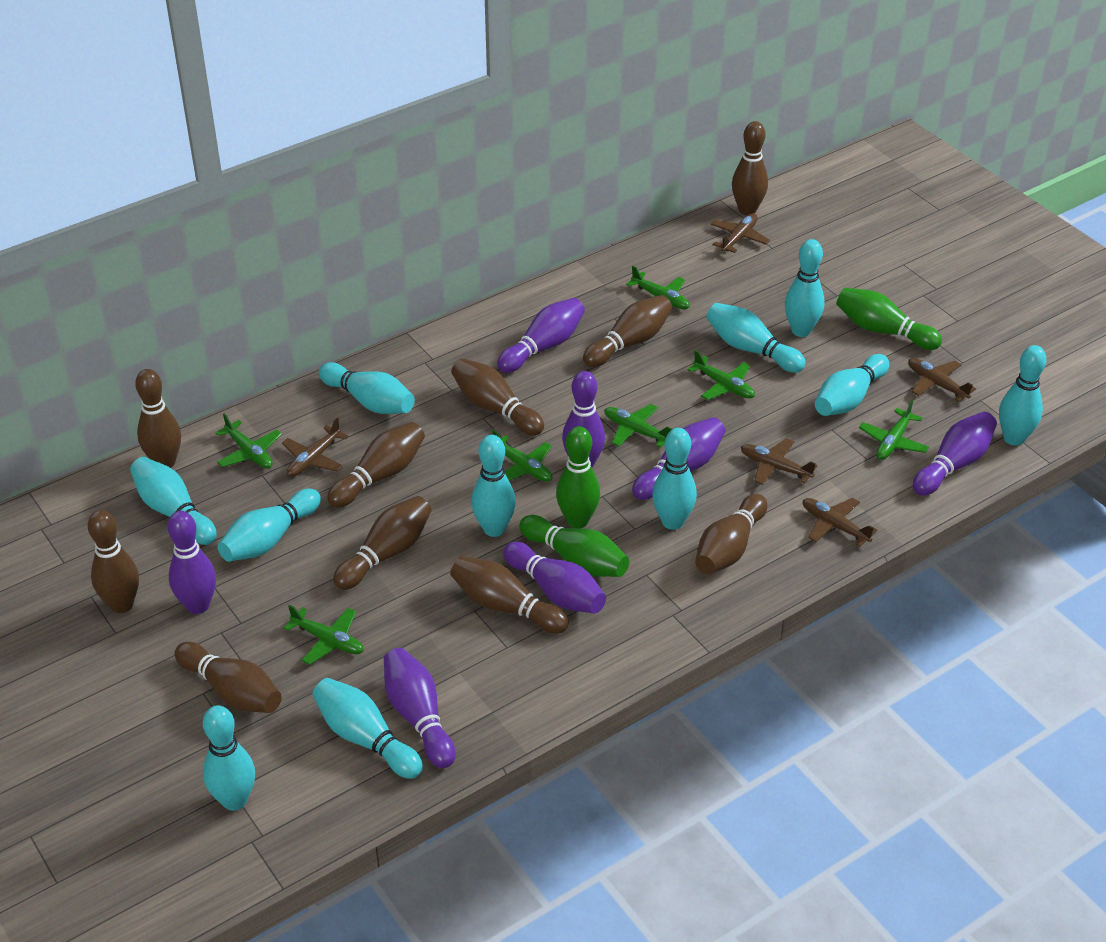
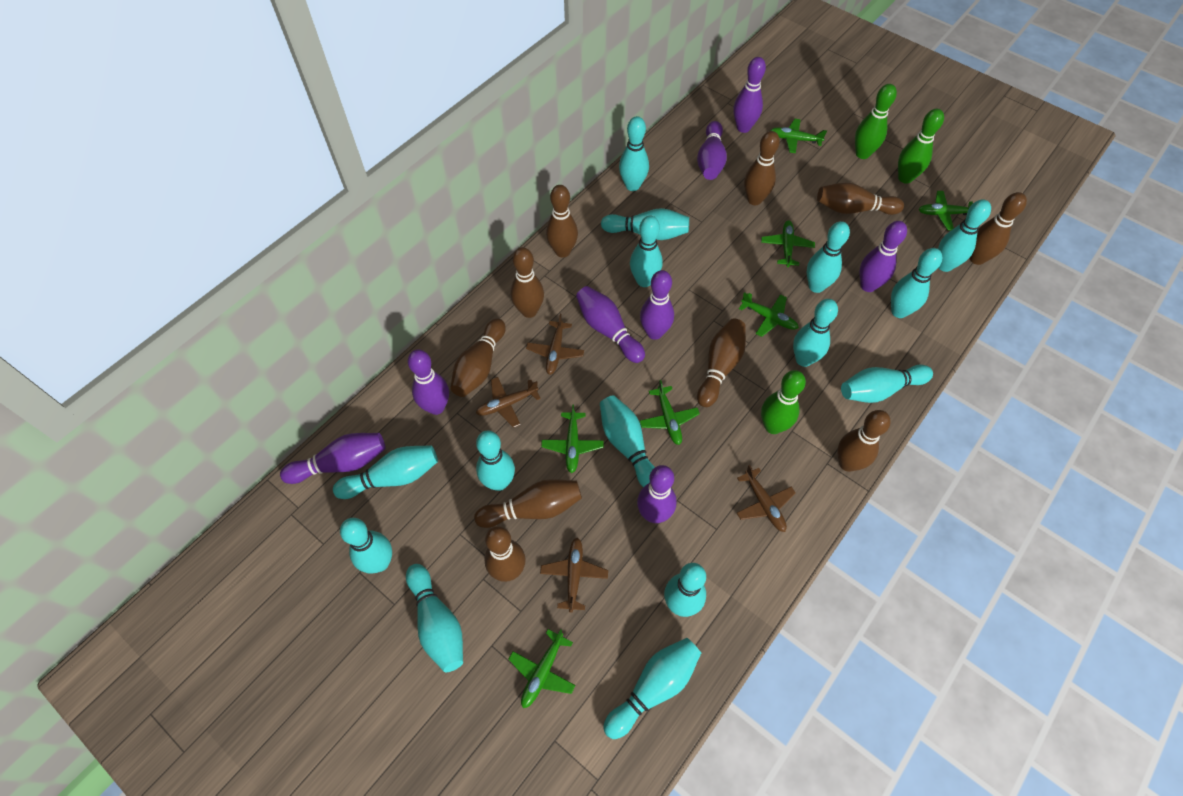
brown plane: 5 -> 4
purple bowling pin: 7 -> 8
turquoise bowling pin: 11 -> 15

